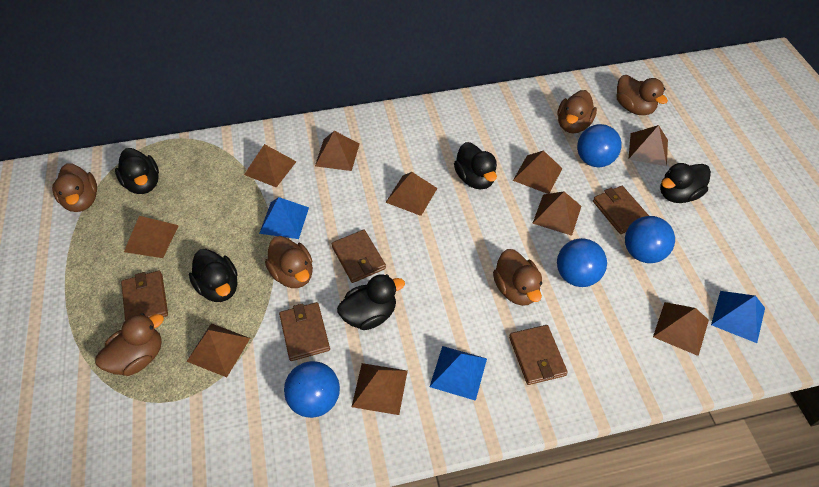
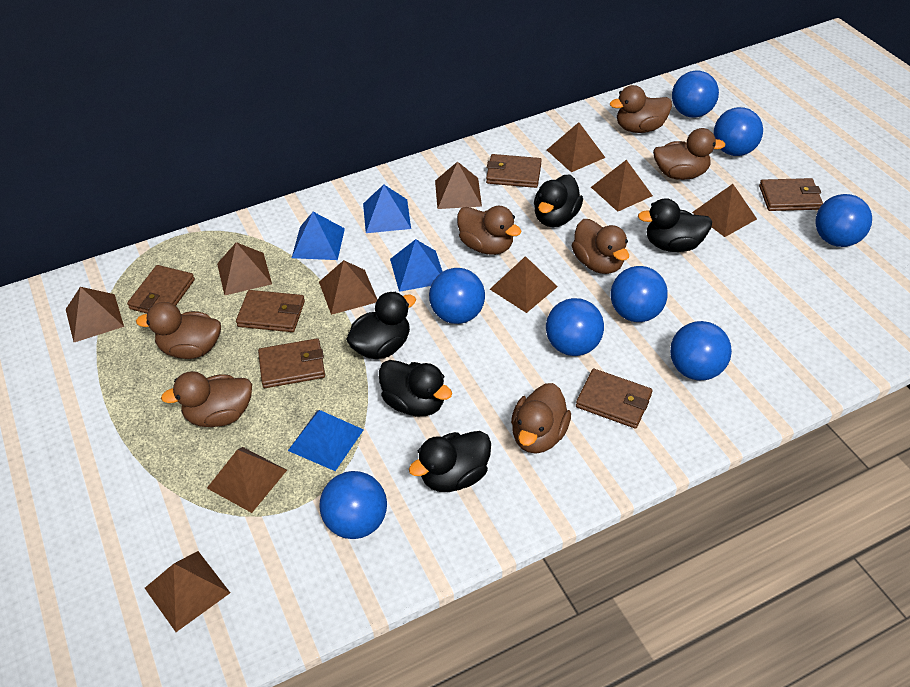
blue ball: 4 -> 8
blue pyramid: 3 -> 4
brown duck: 6 -> 7
brown wallet: 5 -> 6

